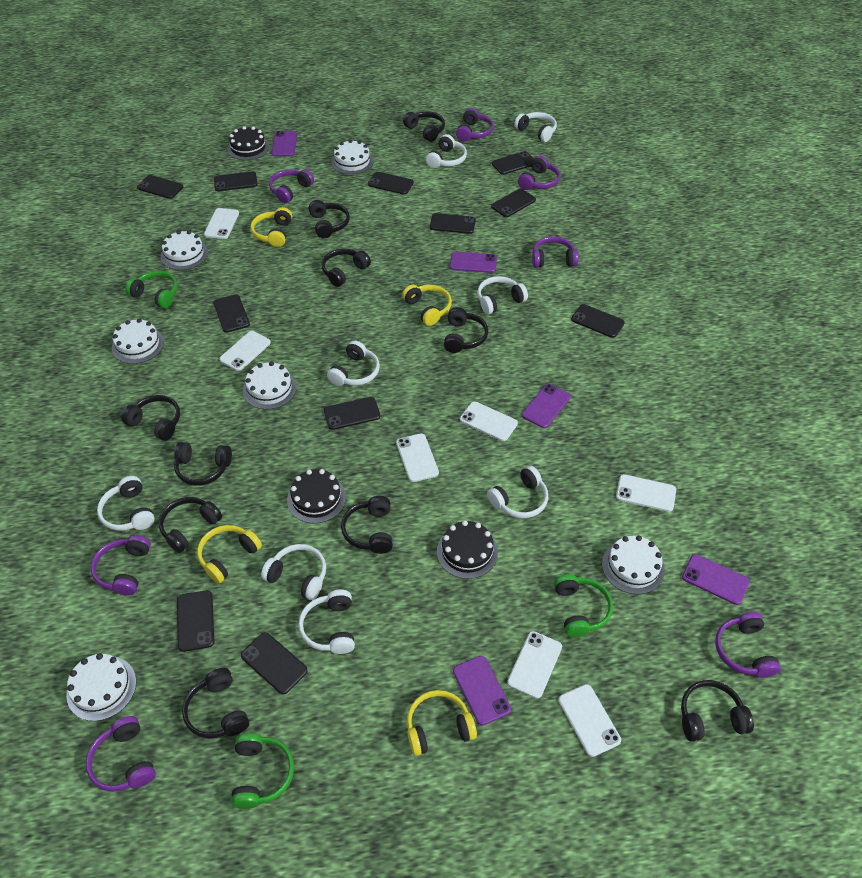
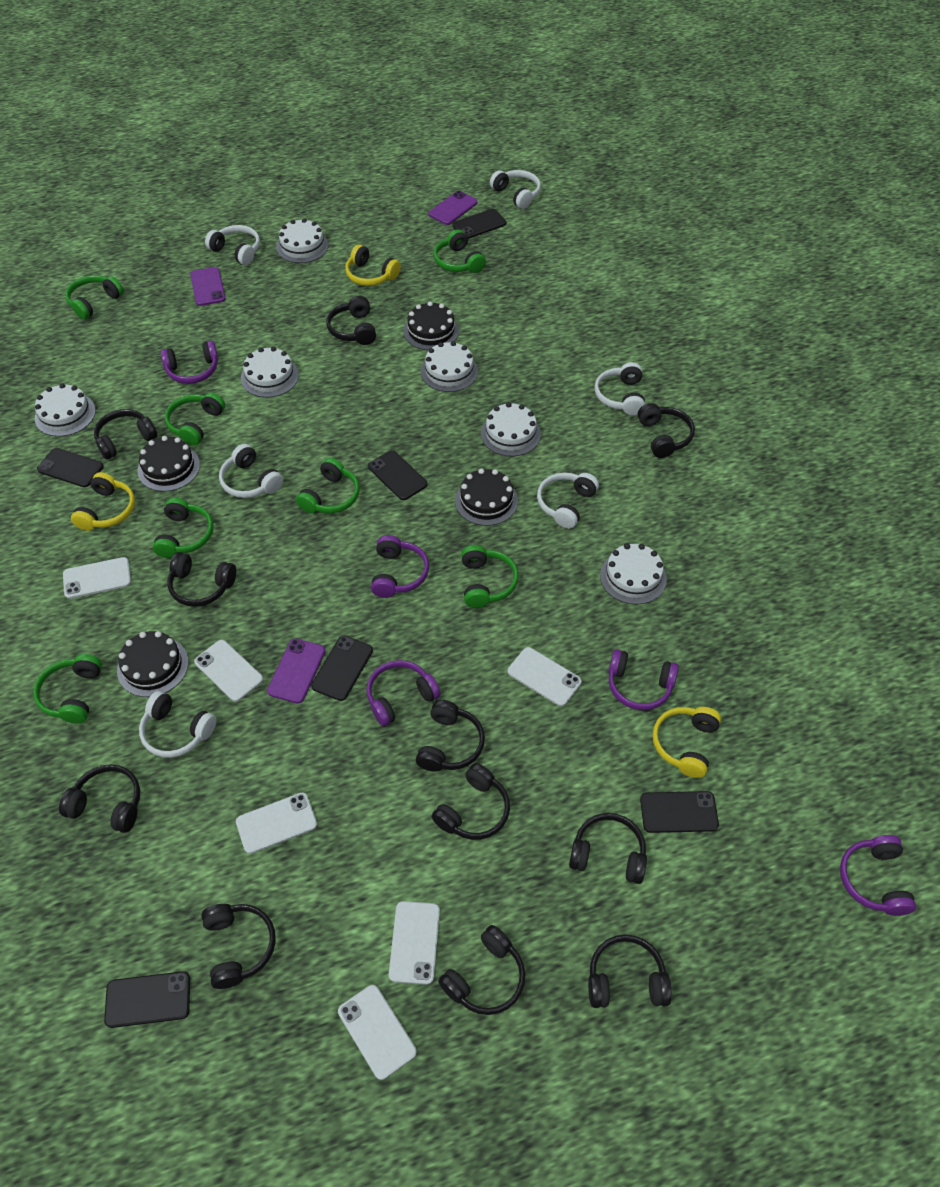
black cake: 3 -> 4
black headphones: 10 -> 11
black phone: 11 -> 6
green headphones: 3 -> 7
purple headphones: 7 -> 5
purple phone: 5 -> 3
white headphones: 8 -> 6
white phone: 7 -> 6
yellow headphones: 4 -> 3

